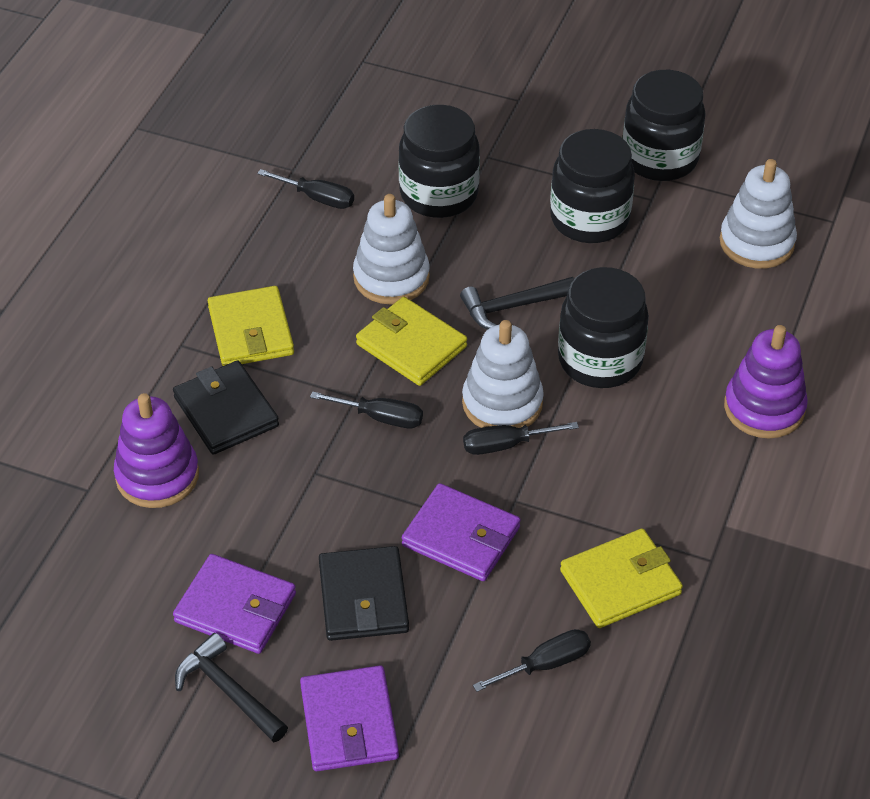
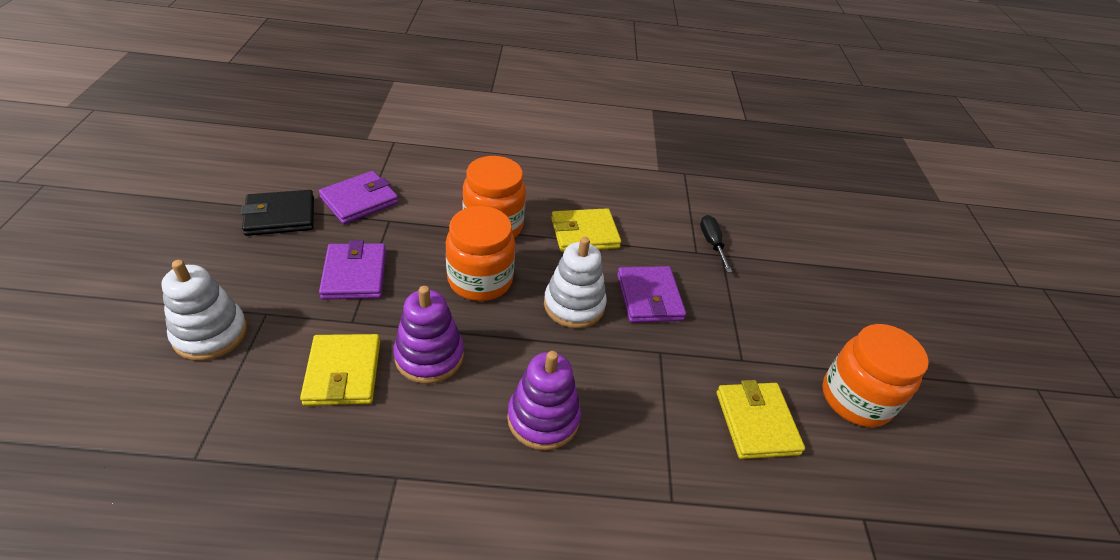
black hammer: 2 -> 0
black jar: 4 -> 0
black screwdriver: 4 -> 1
black wallet: 2 -> 1
orange jar: 0 -> 3
white stacking toy: 3 -> 2

